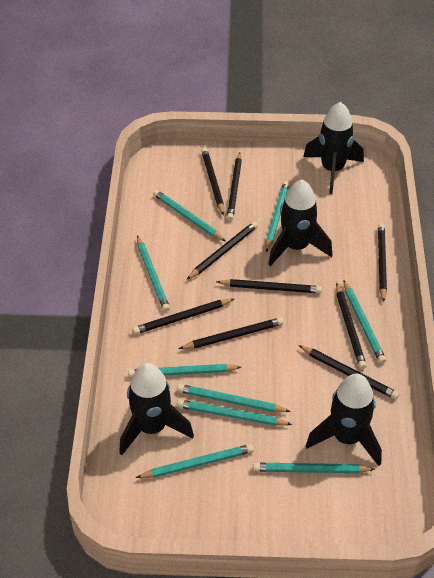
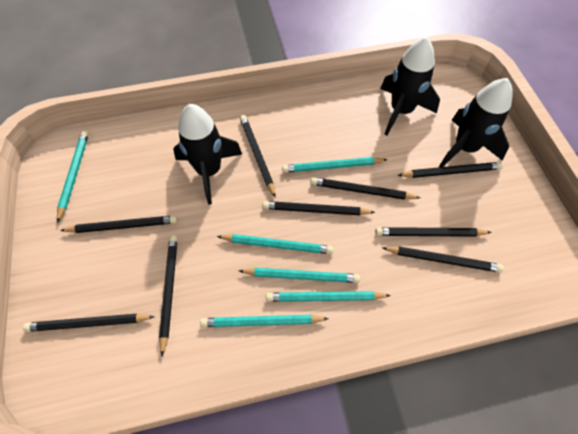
black rocket: 4 -> 3
turquoise pencil: 9 -> 6

